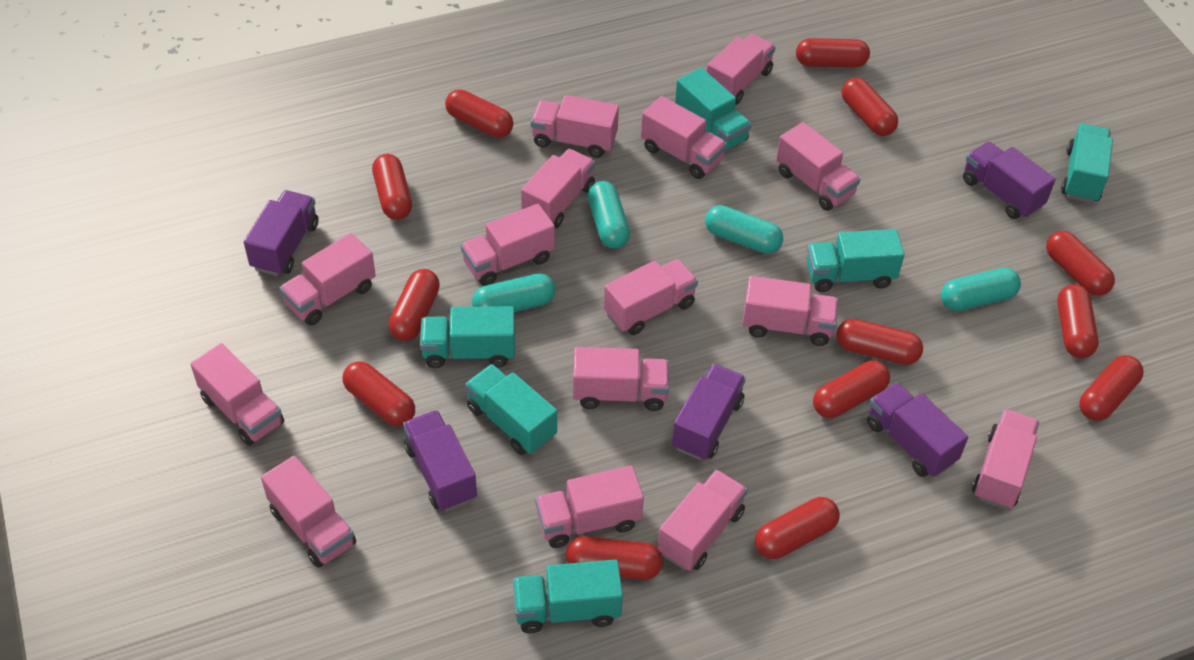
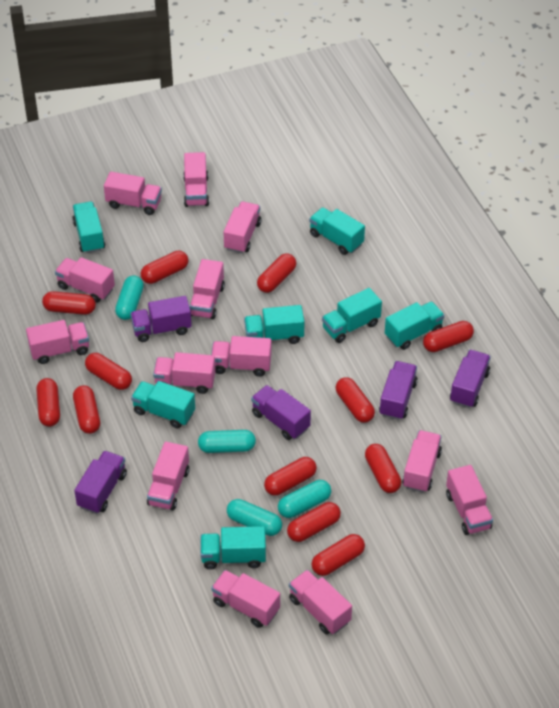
pink truck: 15 -> 13
red capsule: 13 -> 12
turquoise truck: 6 -> 7

